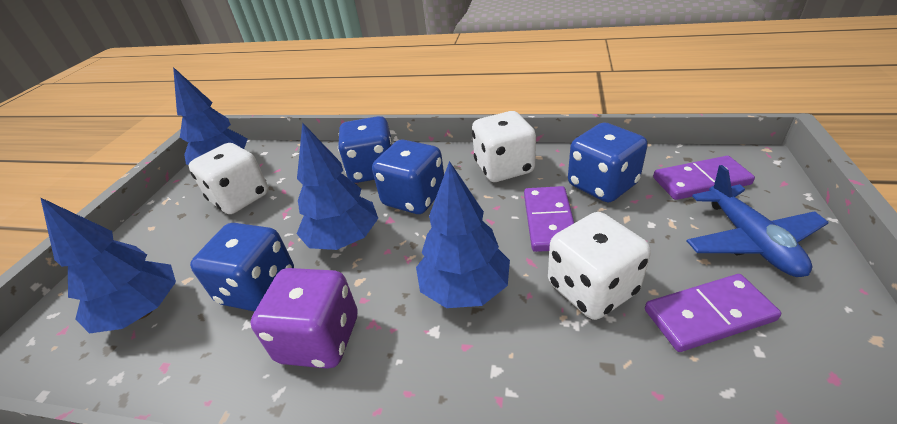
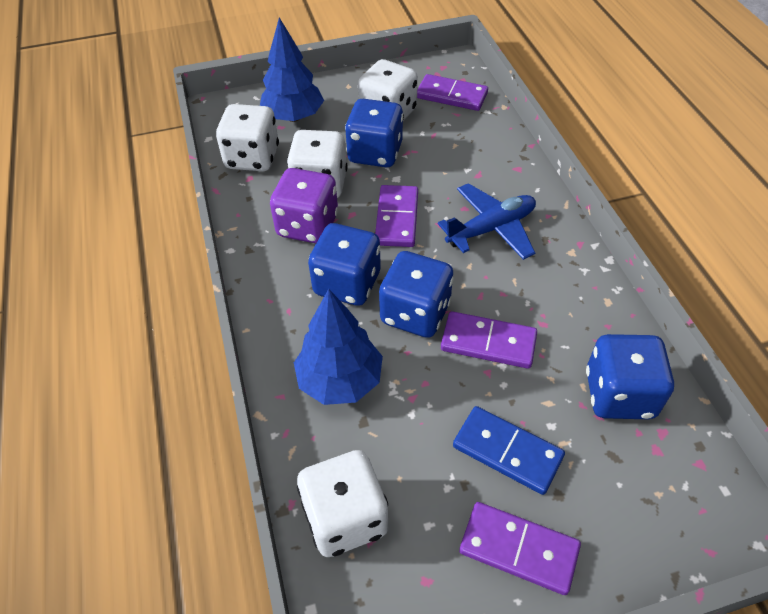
blue domino: 0 -> 1
blue tree: 4 -> 2
purple domino: 3 -> 4
white dice: 3 -> 4

